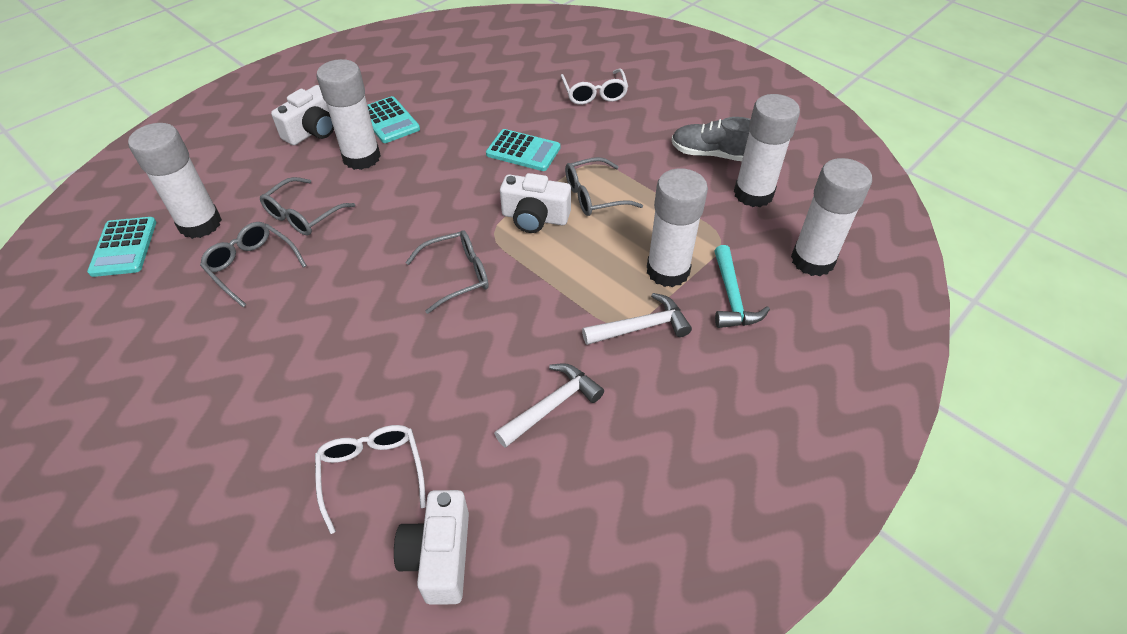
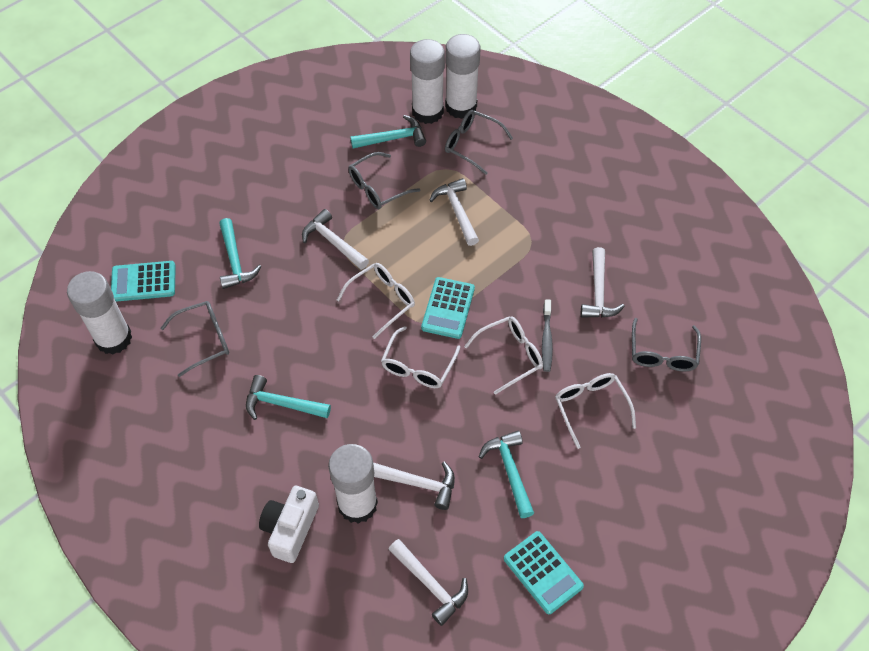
grey shoe: 1 -> 0
grey toothbrush: 0 -> 1
turquoise hammer: 1 -> 4
white camera: 3 -> 1
white glasses: 2 -> 4
white glue stick: 5 -> 4
white hammer: 2 -> 5

